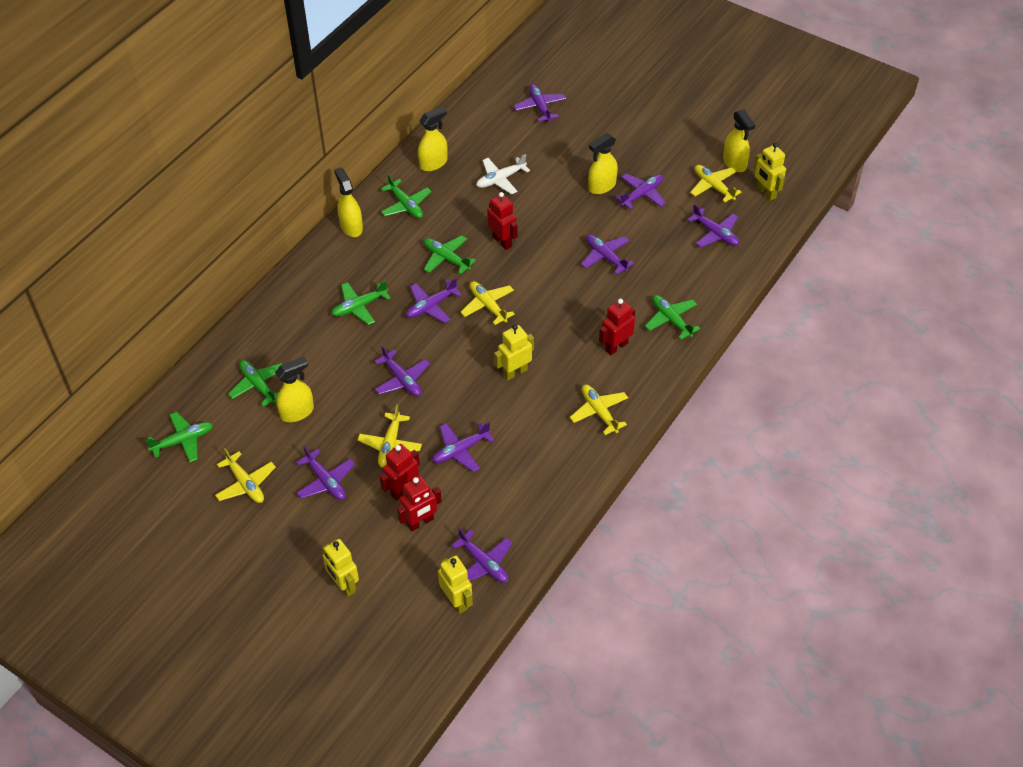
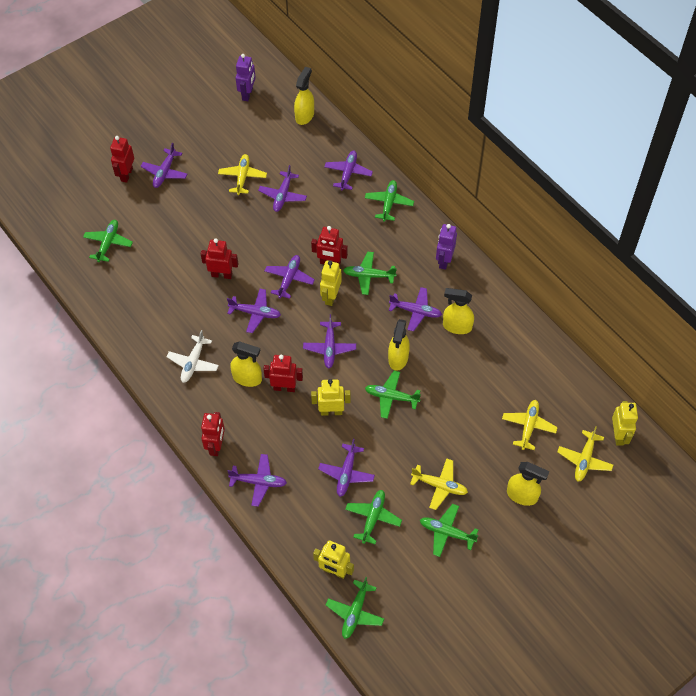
green plane: 6 -> 7
purple robot: 0 -> 2
red robot: 4 -> 5
yellow plane: 5 -> 4

